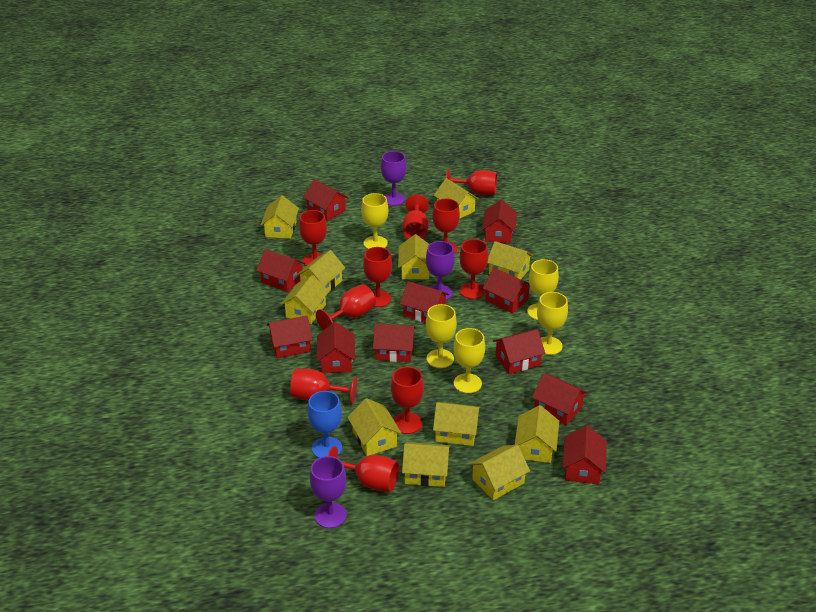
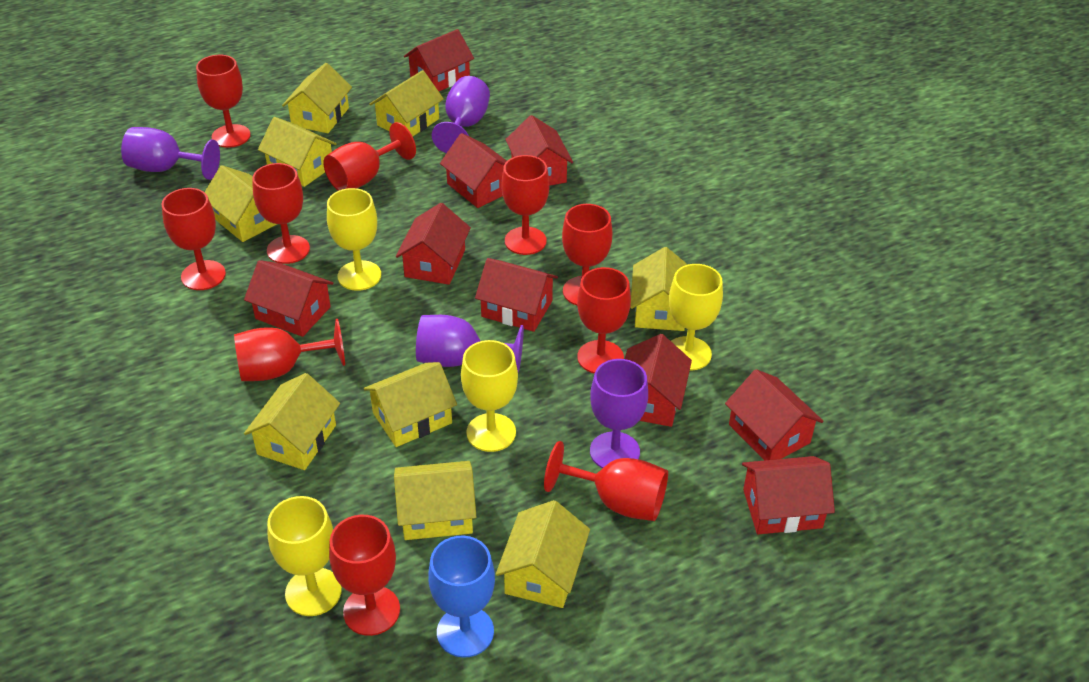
purple goblet: 3 -> 4
red house: 11 -> 9
yellow goblet: 5 -> 4
yellow house: 11 -> 9

